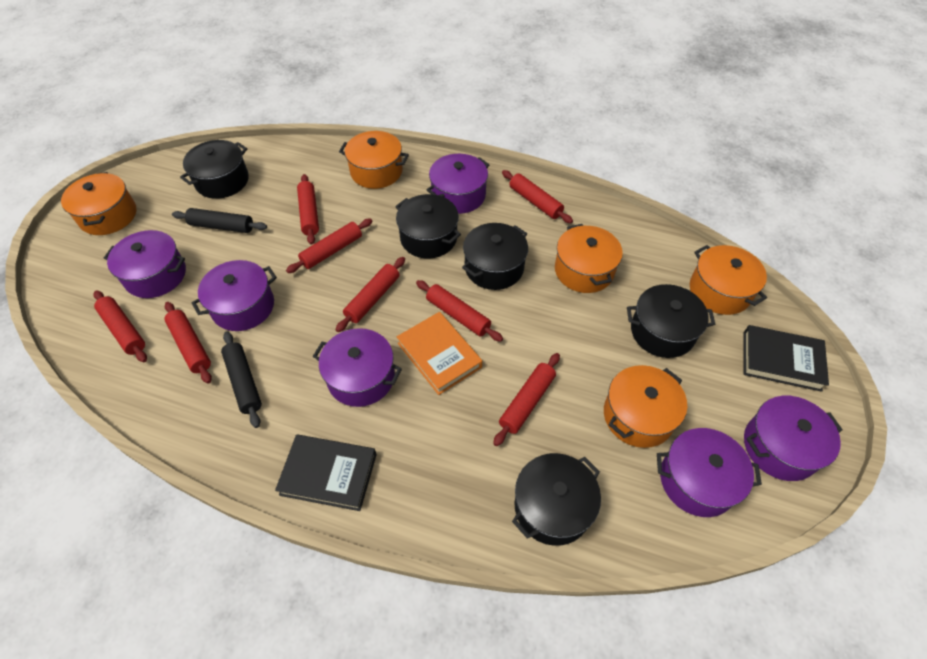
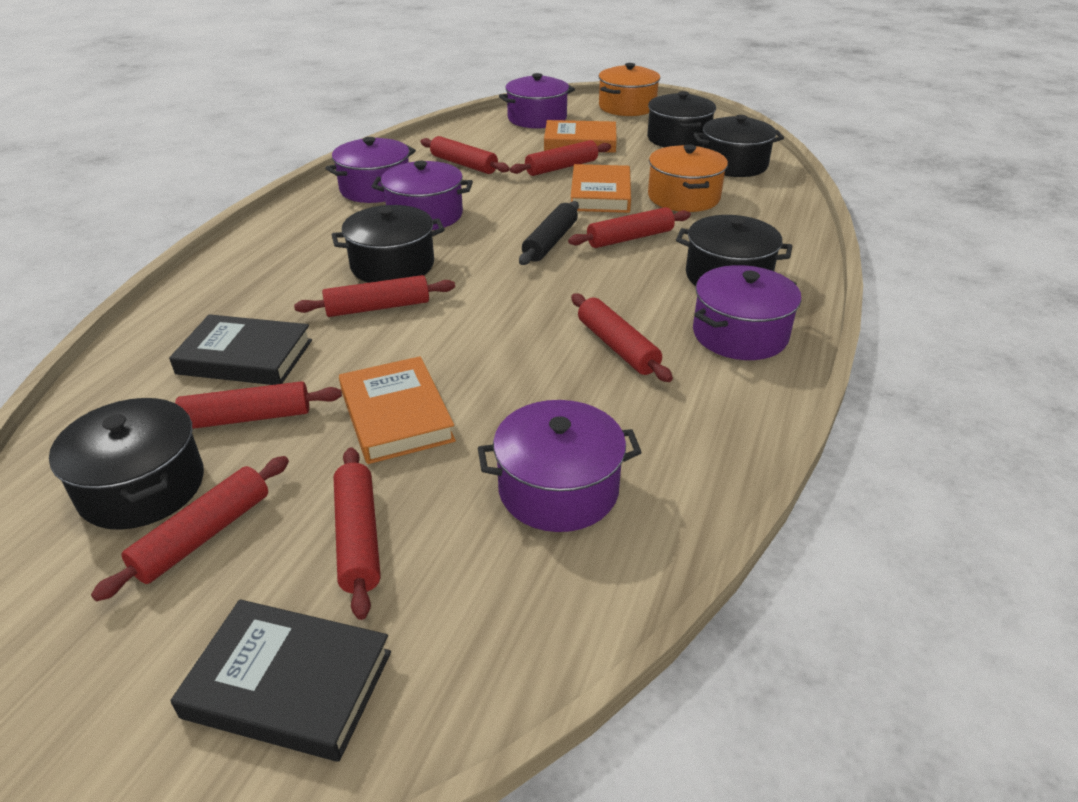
black rolling pin: 2 -> 1
orange book: 1 -> 3
orange pot: 5 -> 2
purple pot: 6 -> 5

